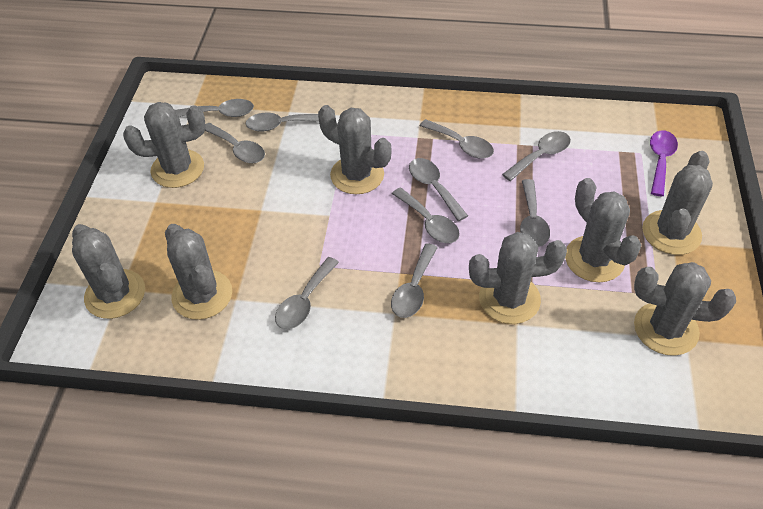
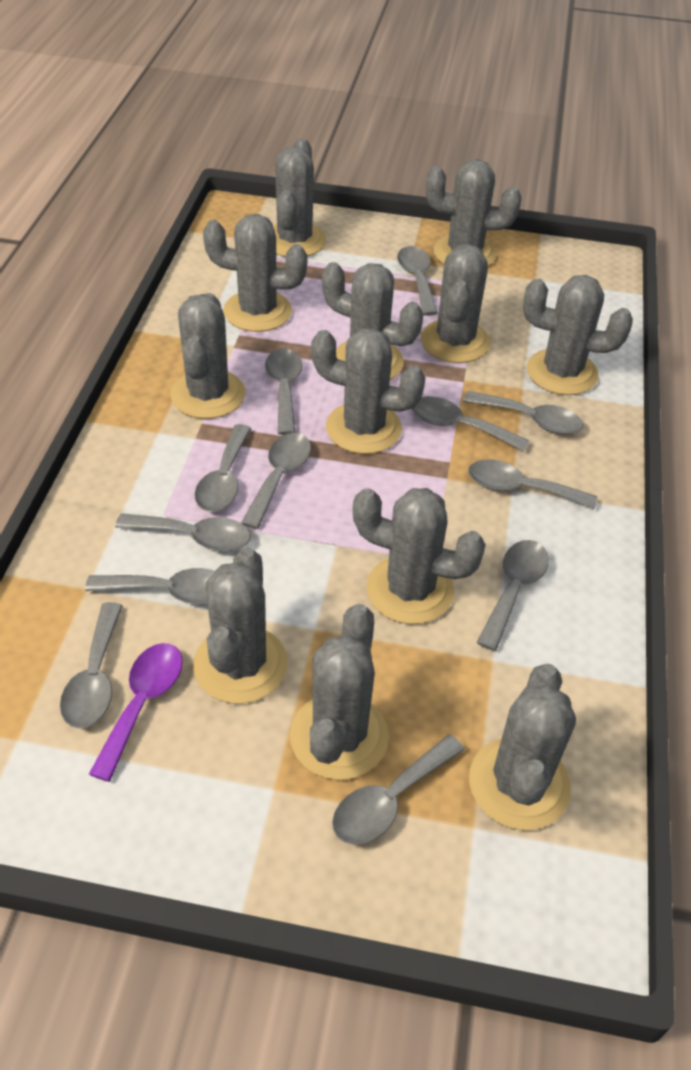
grey cactus: 8 -> 12
grey spoon: 10 -> 12

